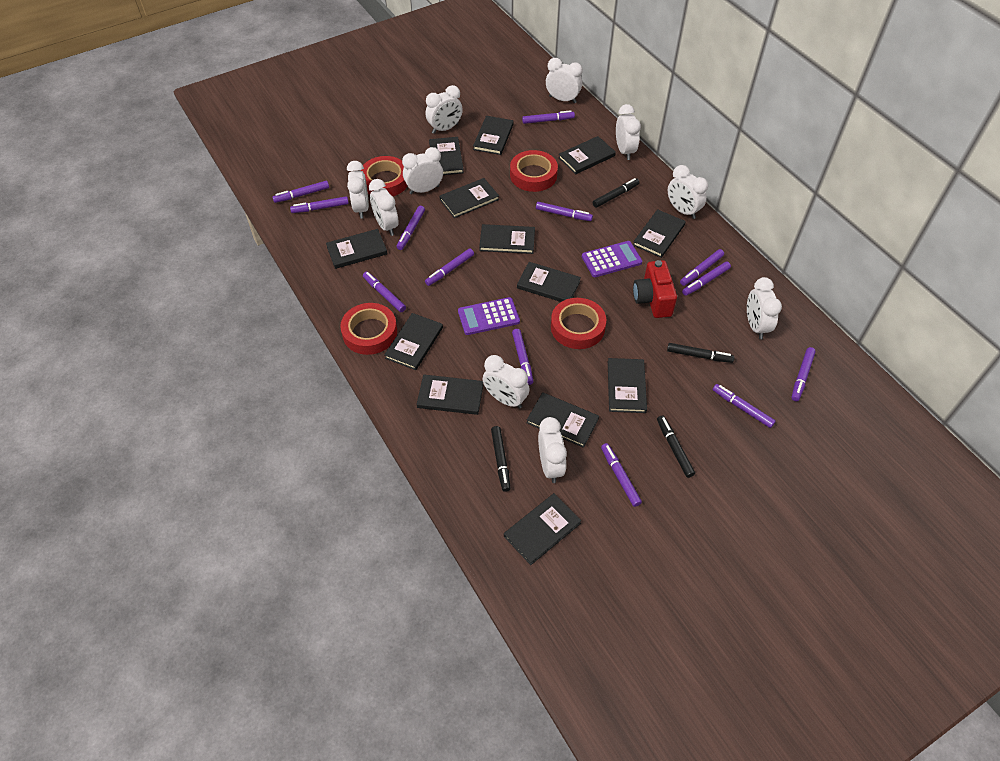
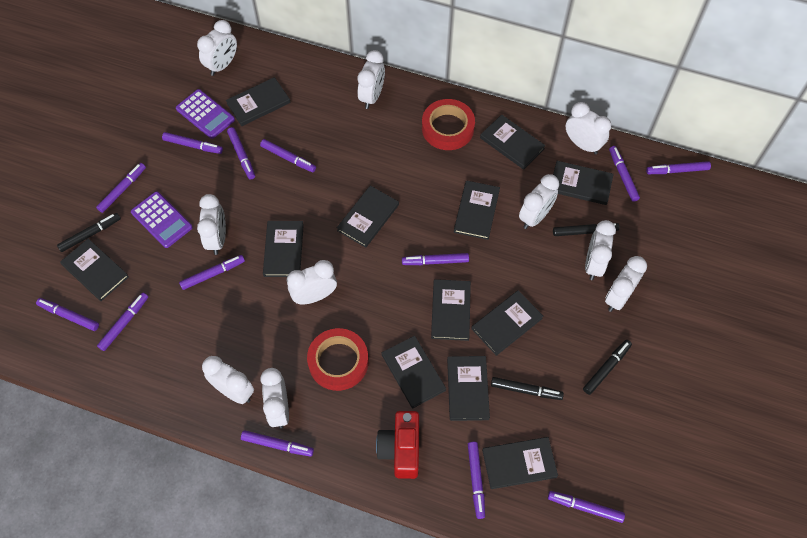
black book: 13 -> 12
red tape: 4 -> 2

